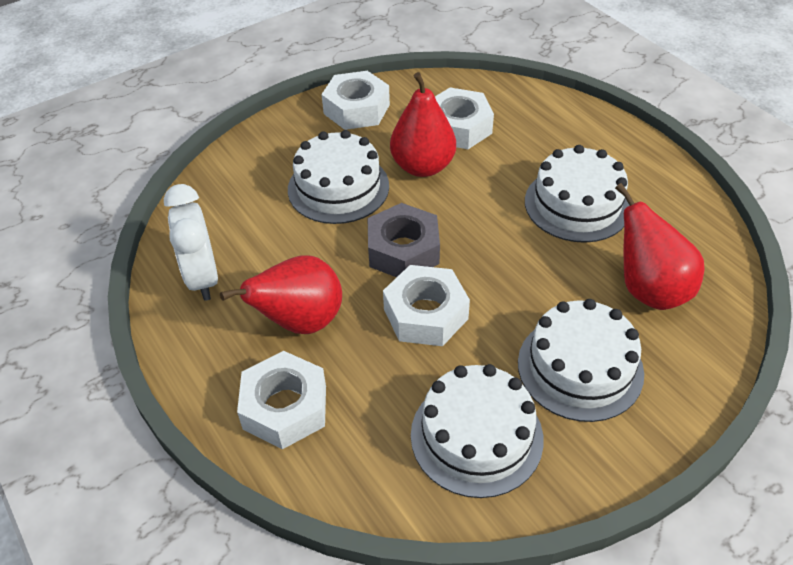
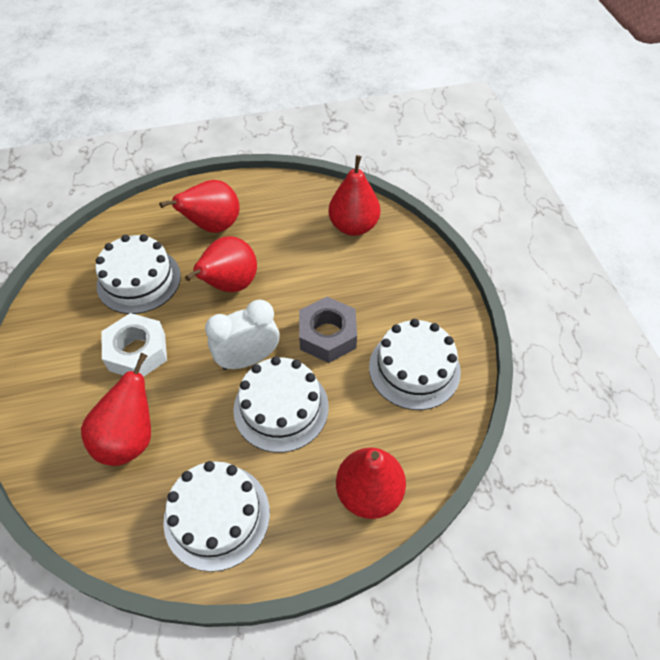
red pear: 3 -> 5
white nut: 4 -> 1

